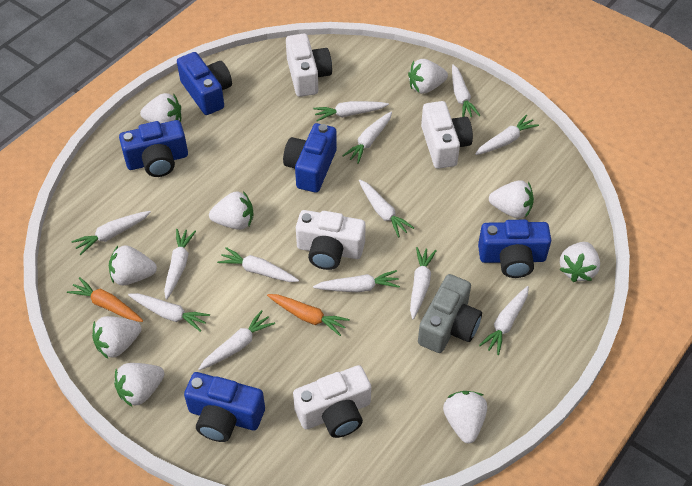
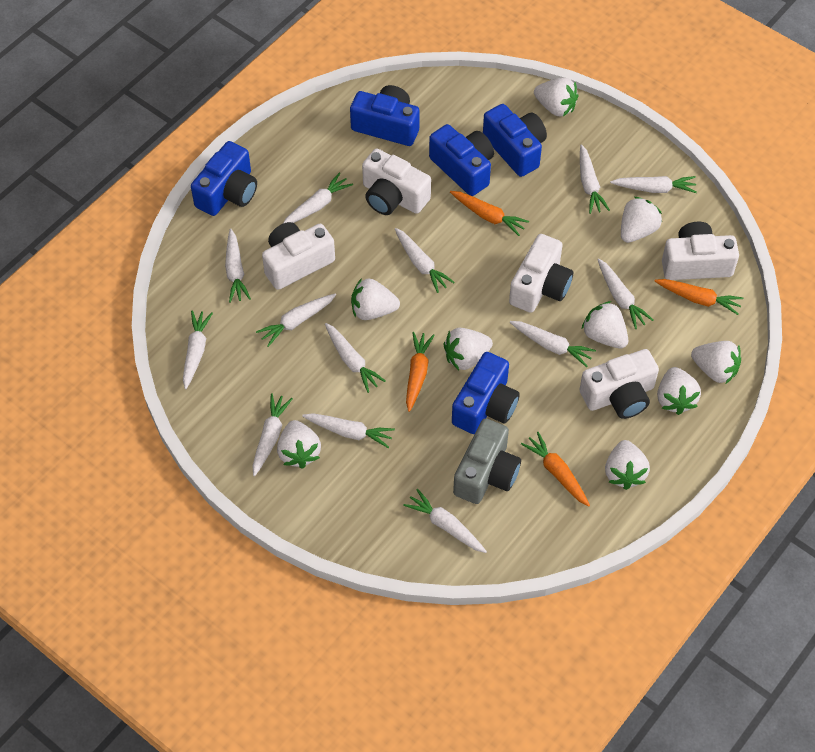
orange carrot: 2 -> 4
white camera: 4 -> 5

